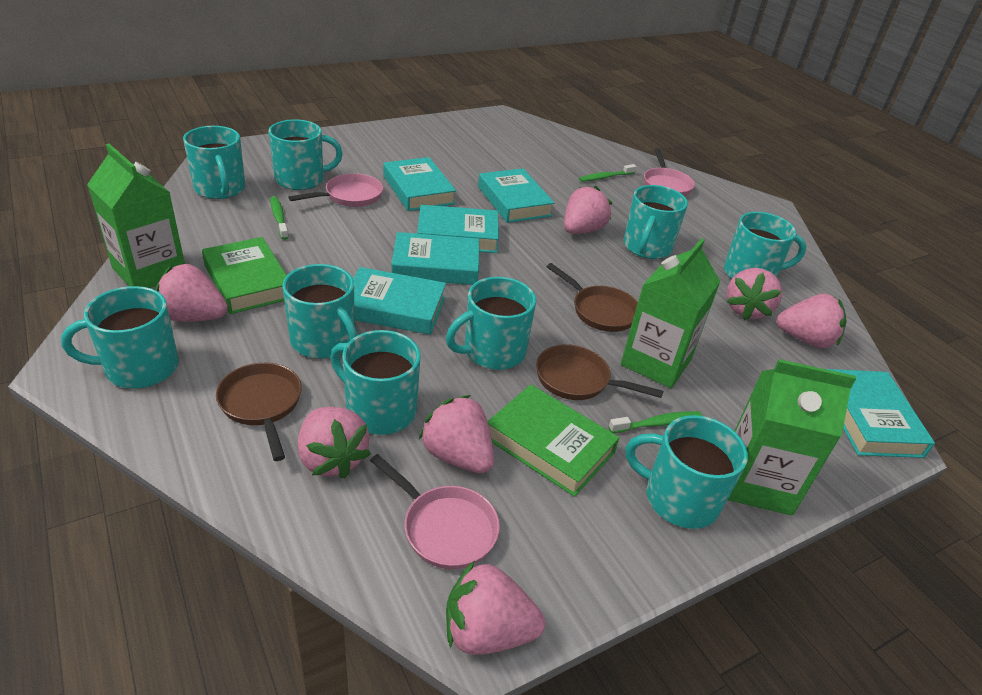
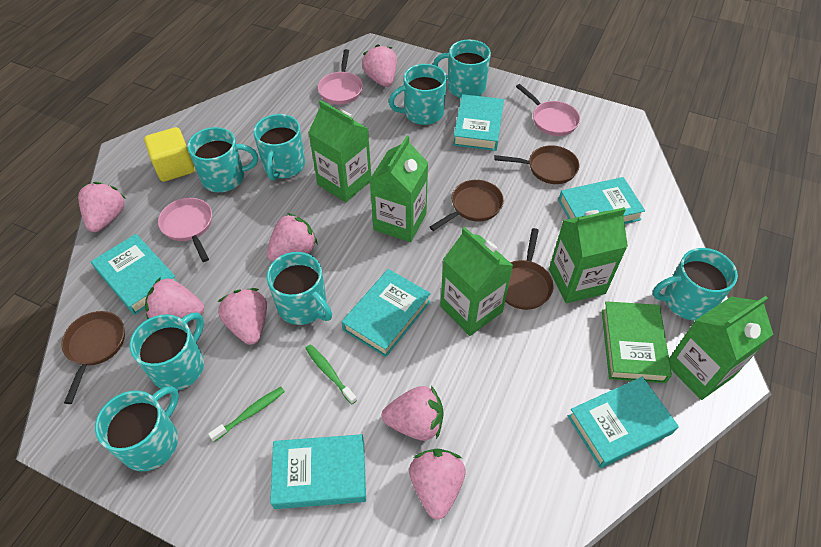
brown pan: 3 -> 4
green book: 2 -> 1
green carton: 3 -> 5
green toothbrush: 3 -> 2
turquoise mug: 9 -> 8
yellow cube: 0 -> 1

